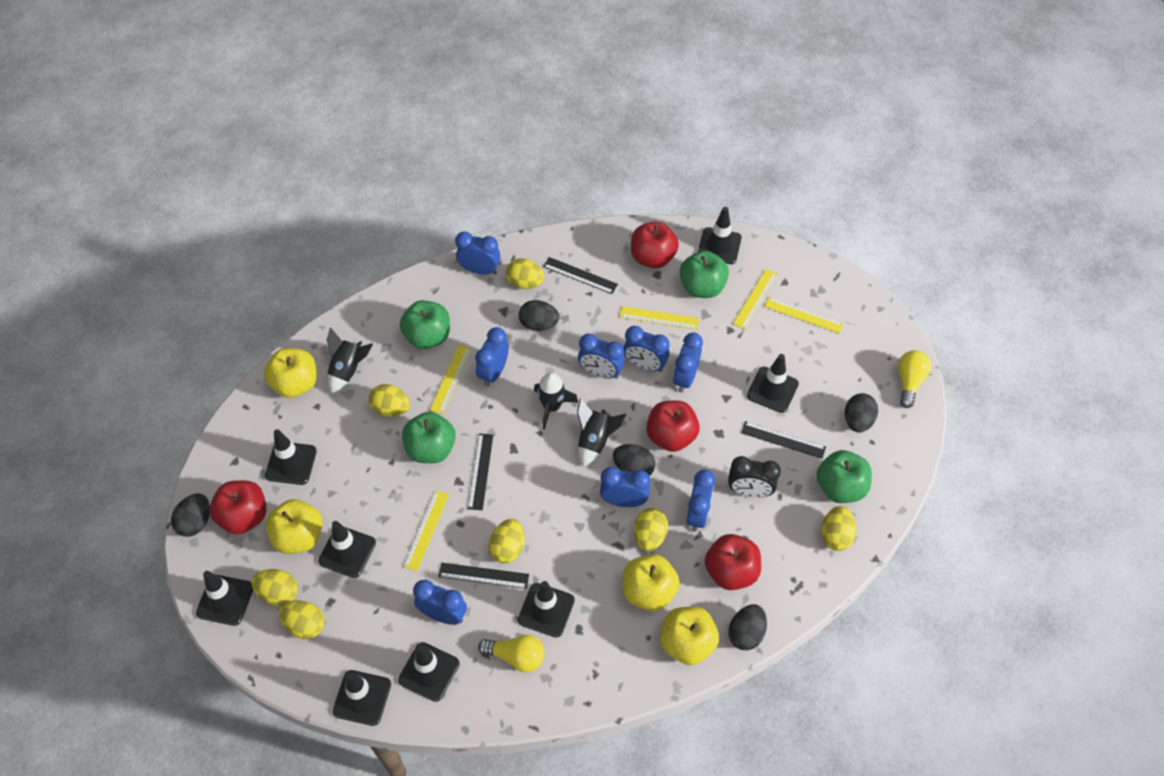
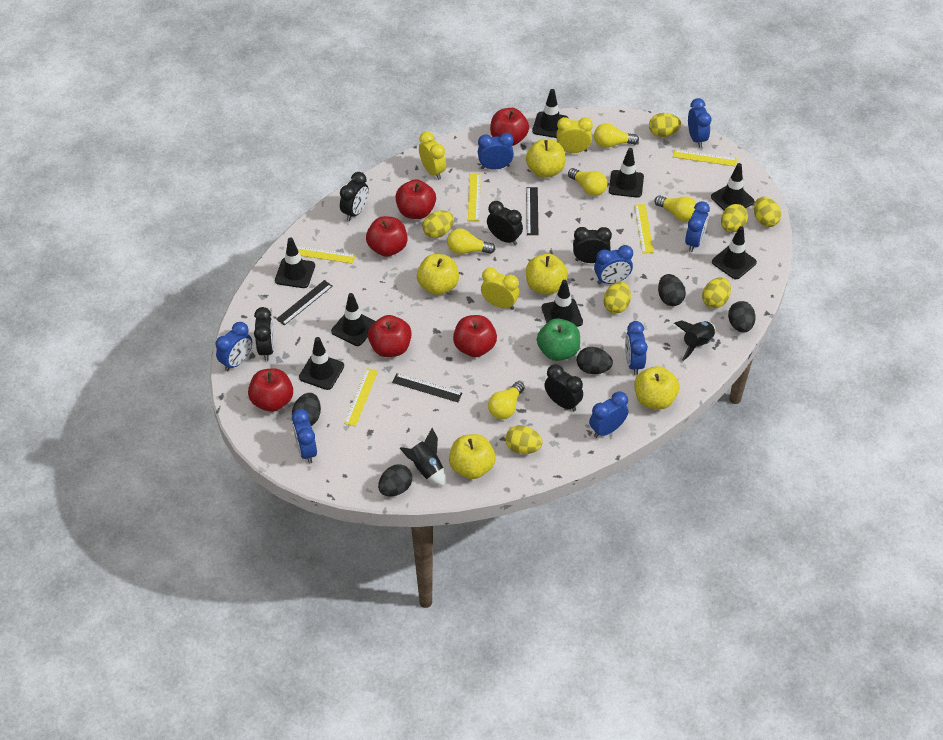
black clock: 1 -> 5
black rocket: 3 -> 2
black ruler: 4 -> 3
green apple: 4 -> 1
red apple: 4 -> 6
yellow apple: 4 -> 5
yellow clock: 0 -> 3
yellow light bulb: 2 -> 5

